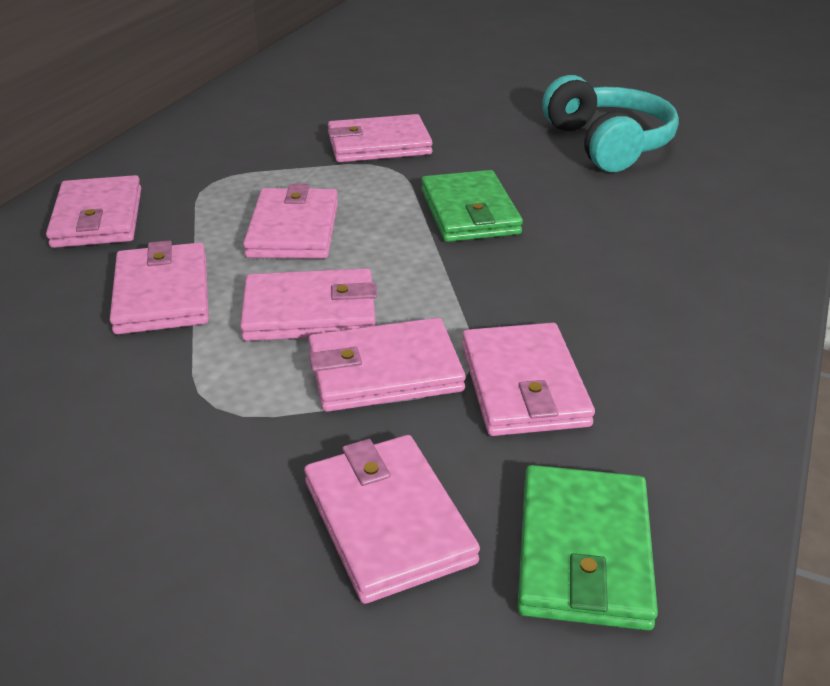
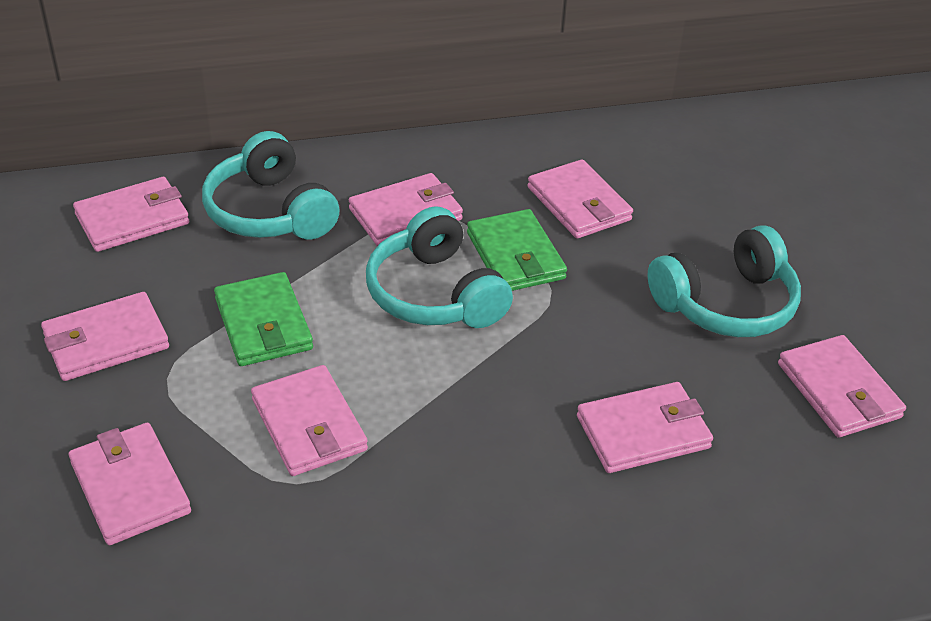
turquoise headphones: 1 -> 3

